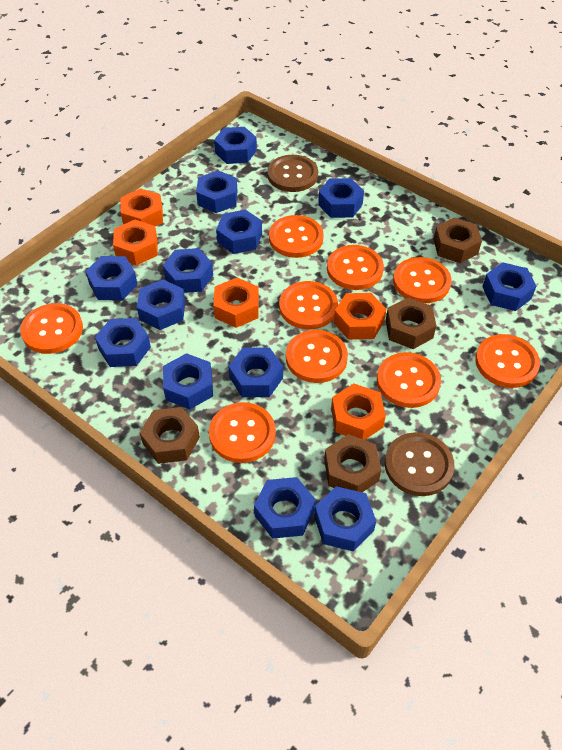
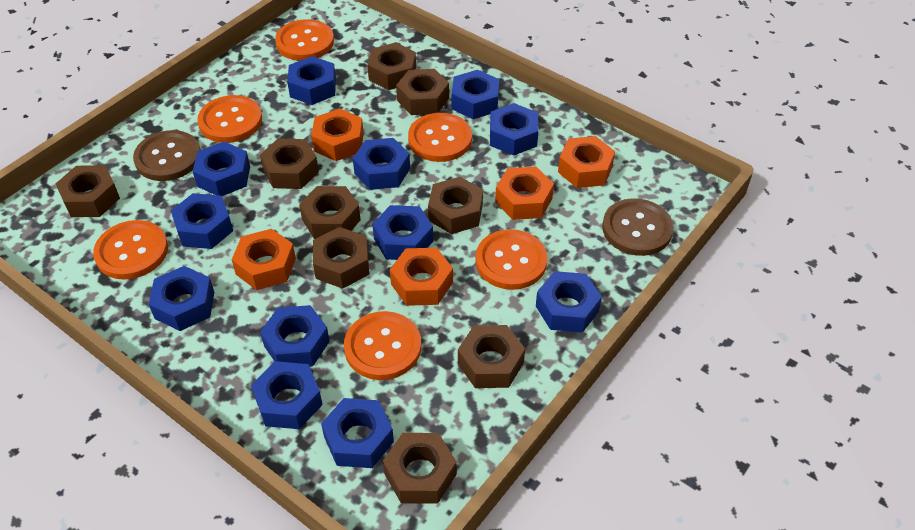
blue nut: 13 -> 12
brown nut: 4 -> 9
orange button: 9 -> 6

